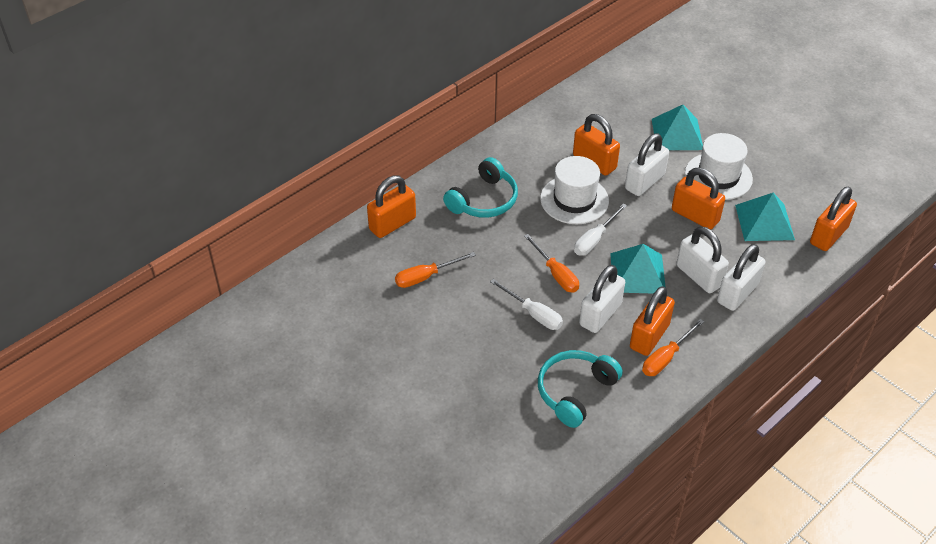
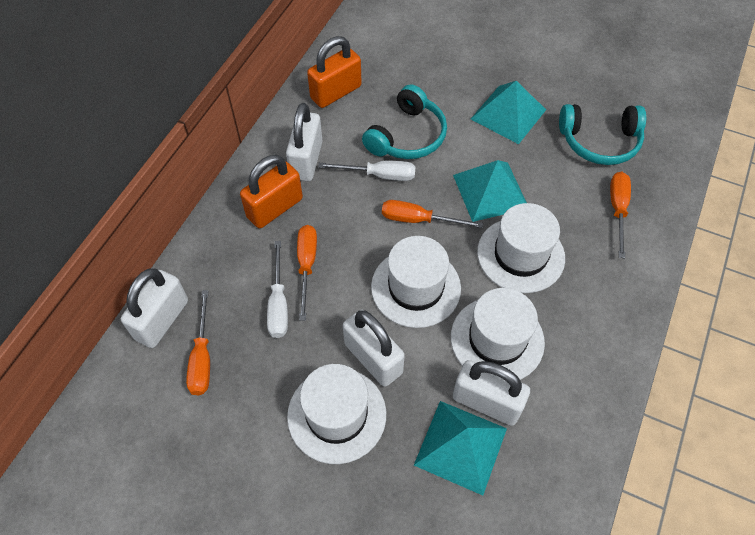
orange padlock: 5 -> 2
orange screwdriver: 3 -> 4
white hat: 2 -> 4

